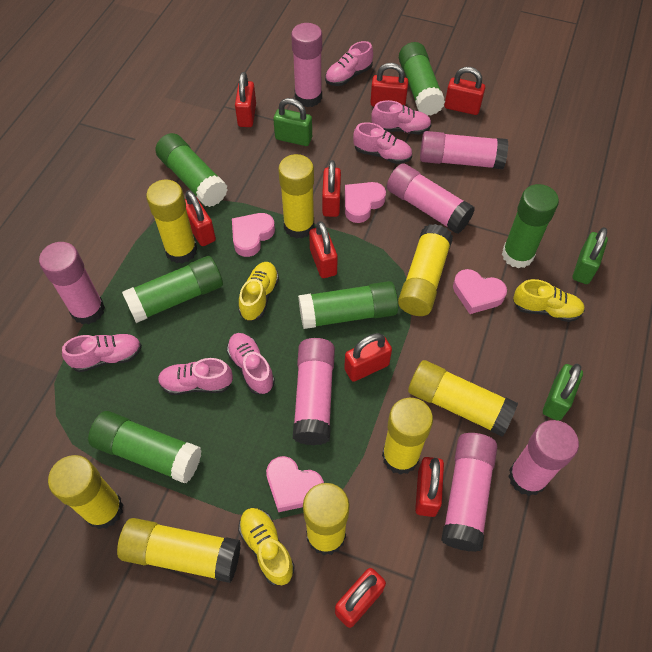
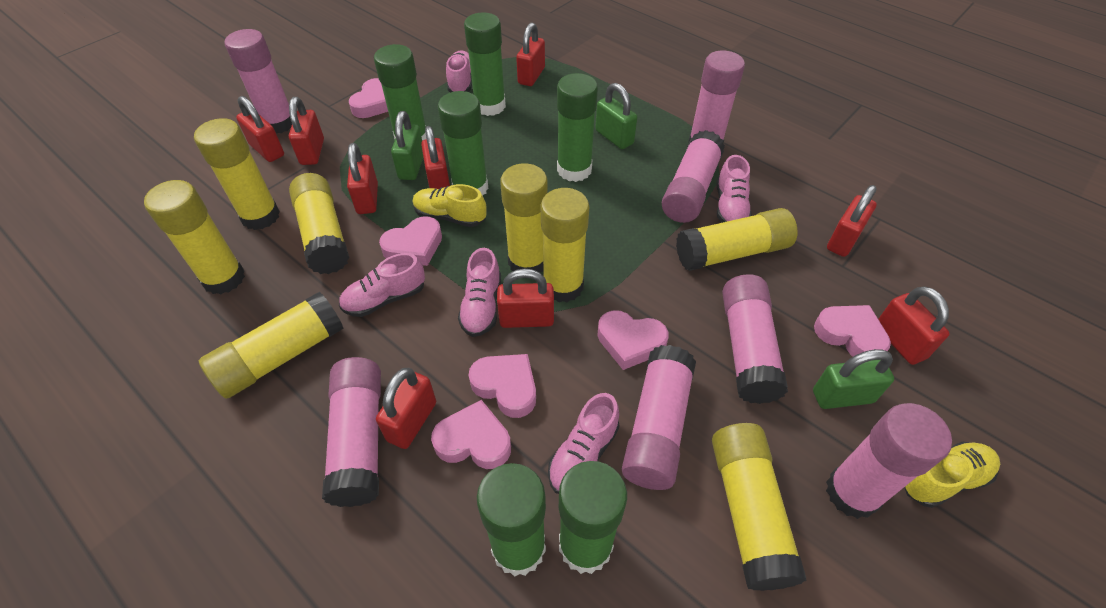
pink heart: 4 -> 6
pink shoe: 6 -> 5
yellow shoe: 3 -> 2

